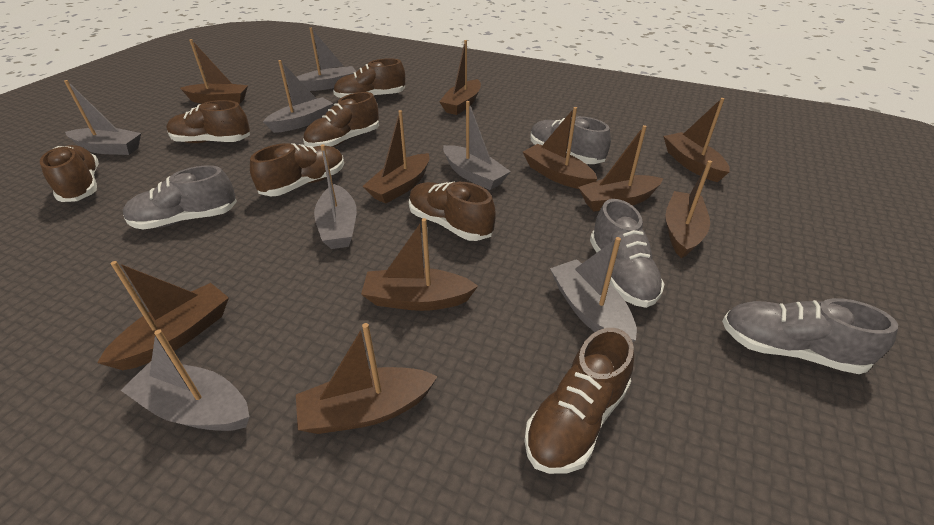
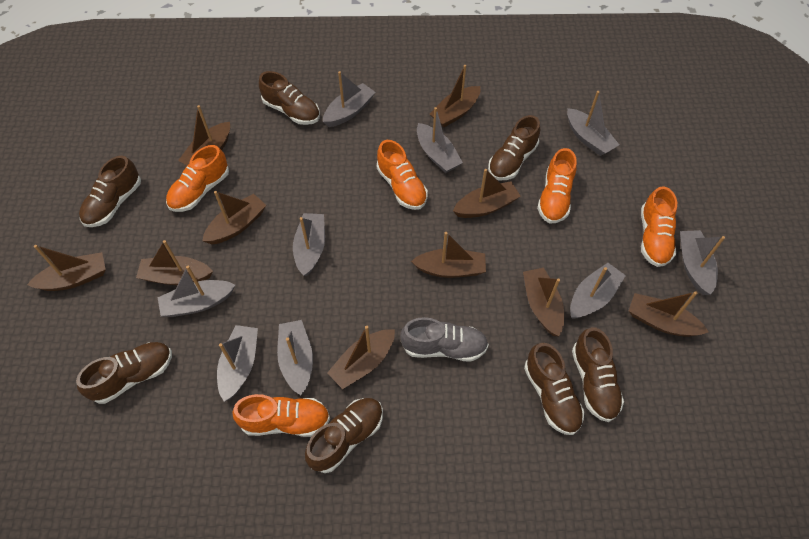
grey boat: 7 -> 9
grey shoe: 4 -> 1
orange shoe: 0 -> 5

